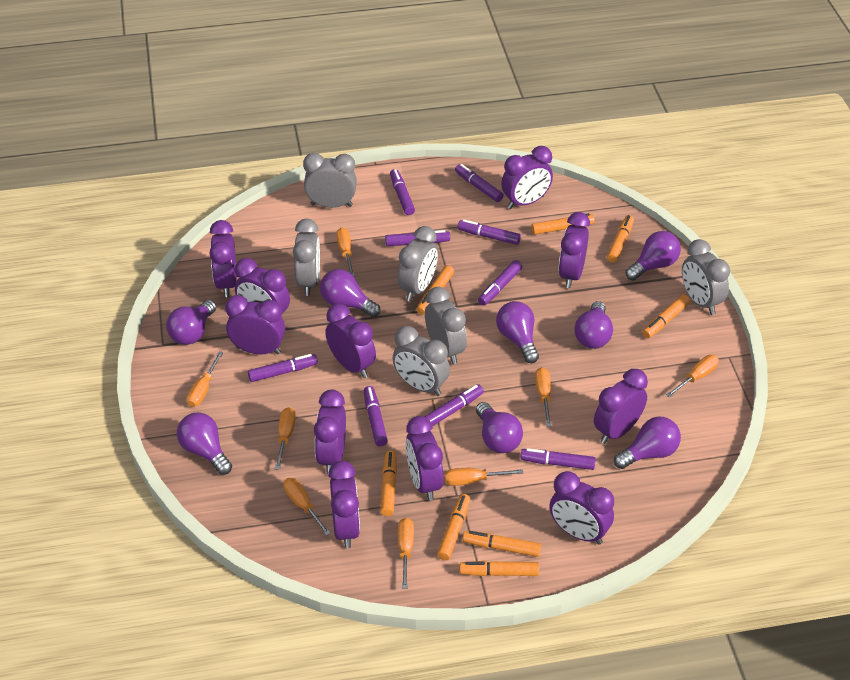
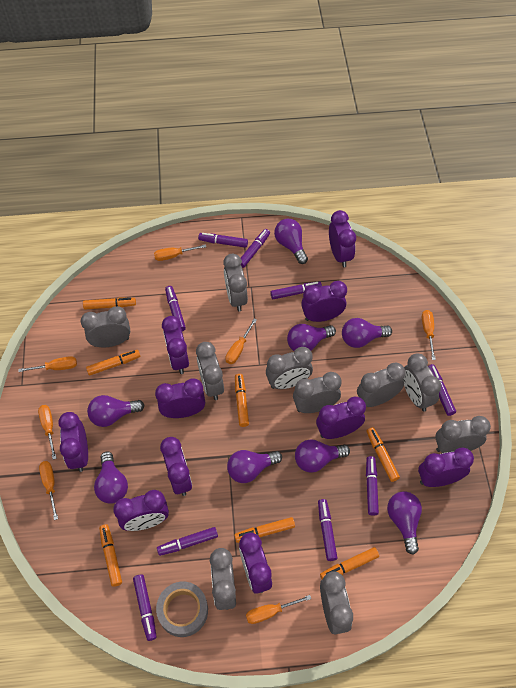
grey clock: 6 -> 10
grey tape: 0 -> 1
orange marker: 8 -> 7
orange screwdriver: 8 -> 7
purple clock: 11 -> 10

